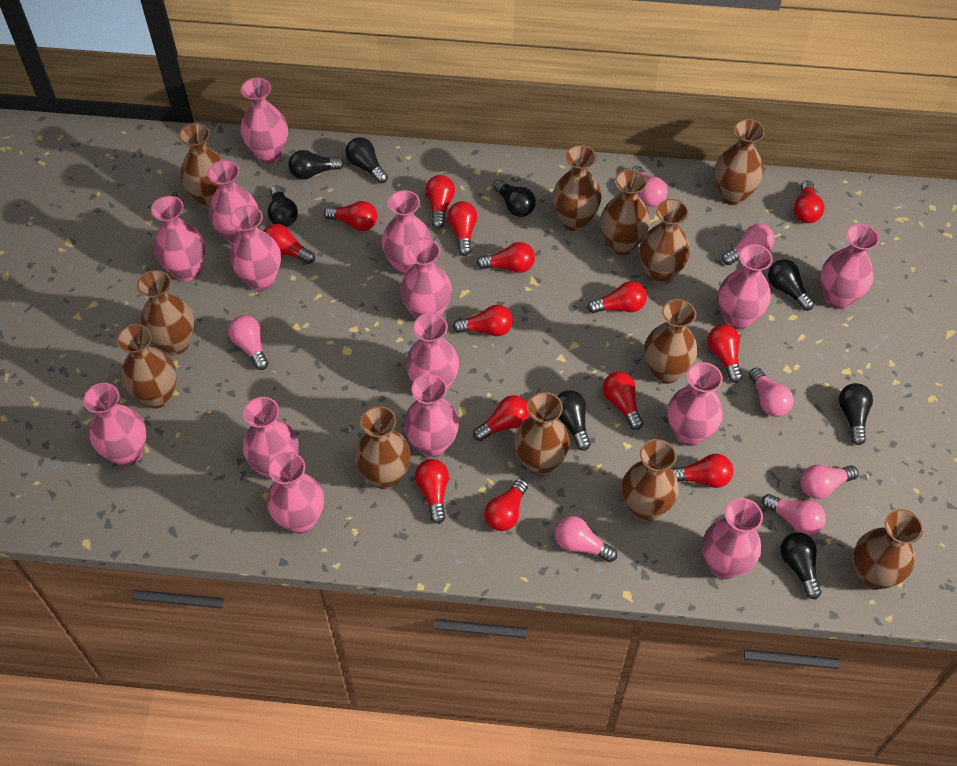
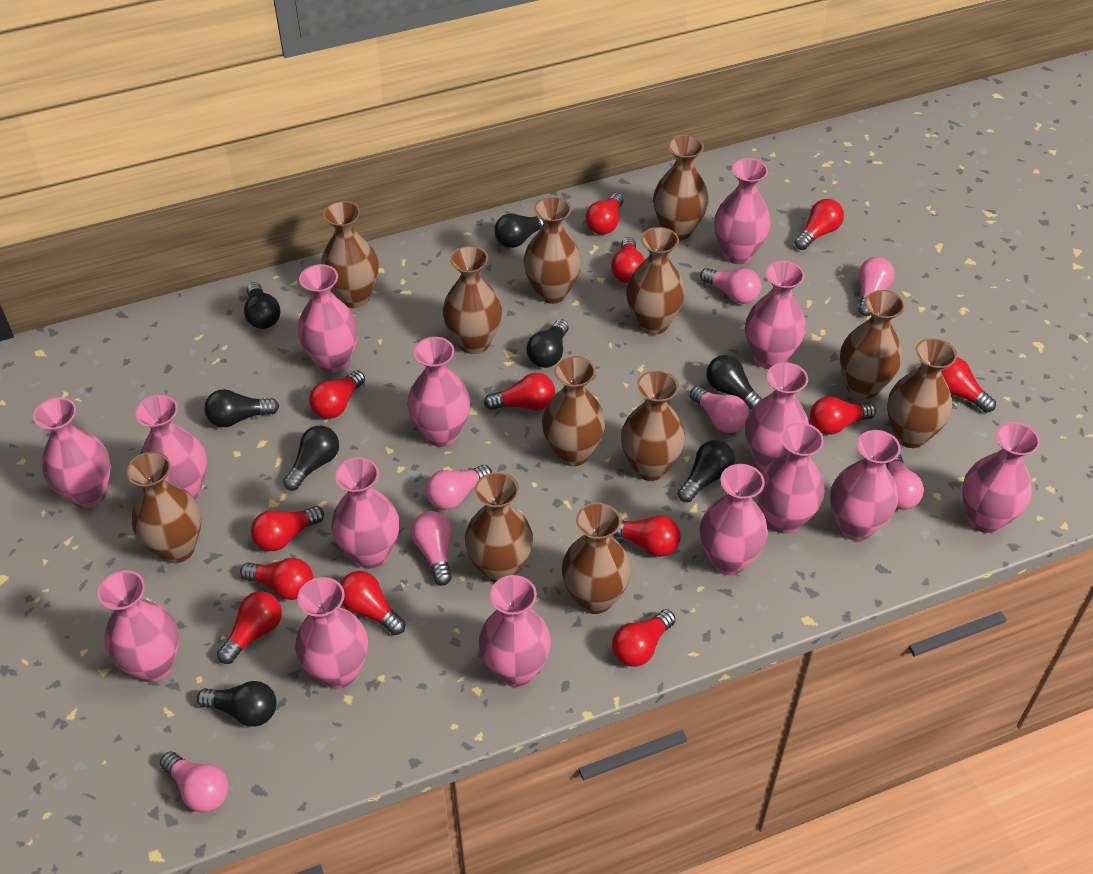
red light bulb: 14 -> 13

